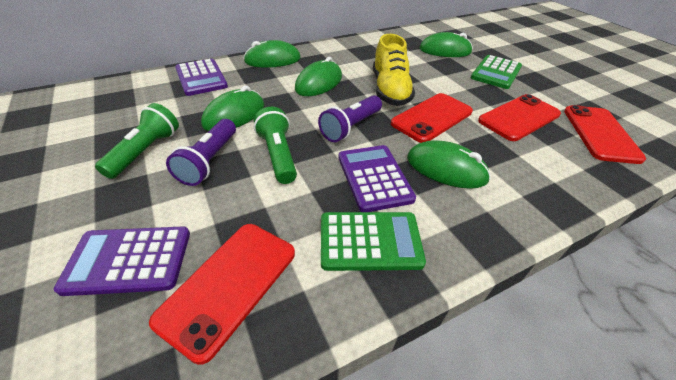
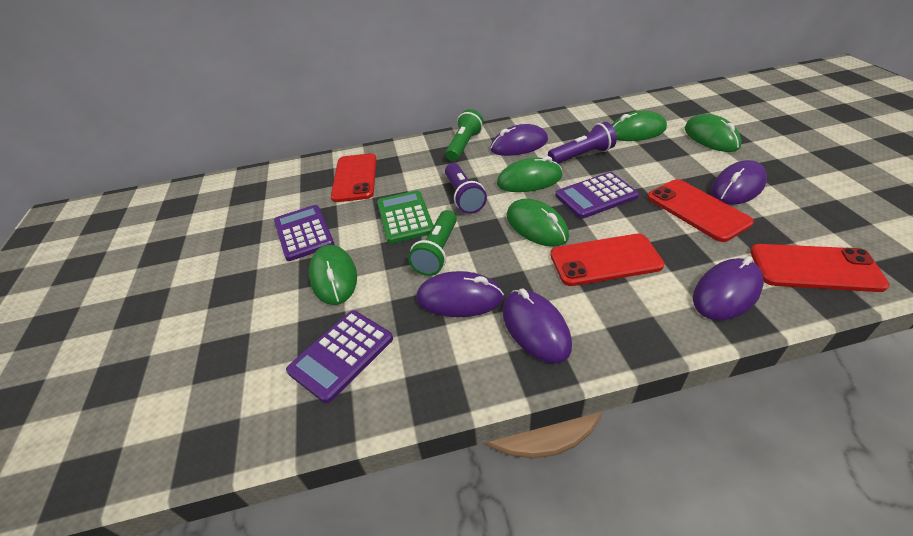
green calculator: 2 -> 1
purple mouse: 0 -> 5
yellow shoe: 1 -> 0

